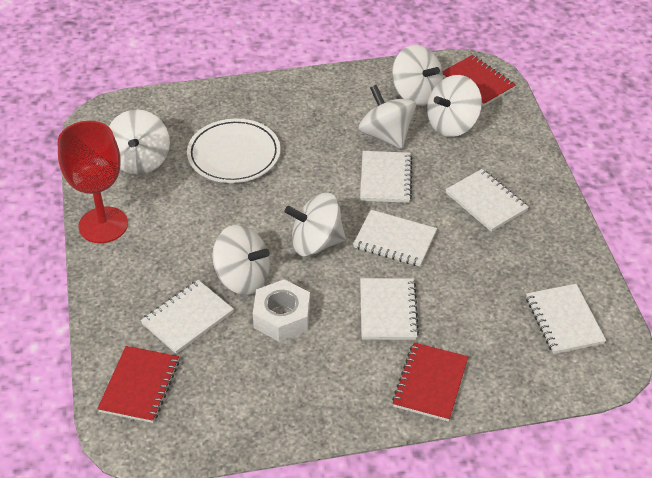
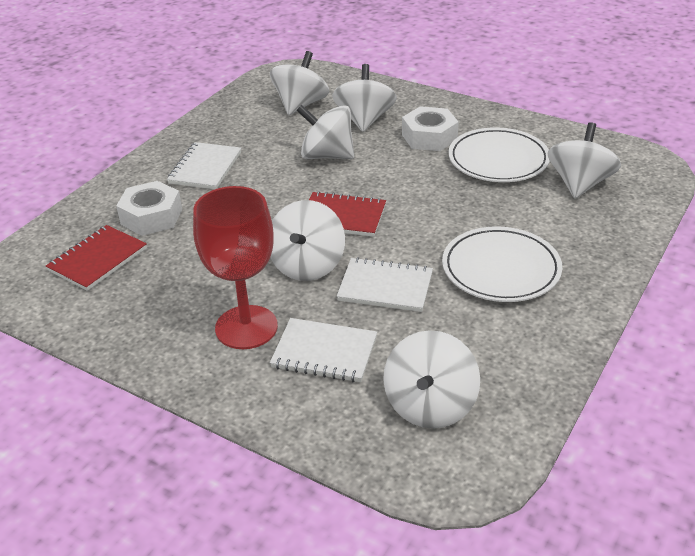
red notebook: 3 -> 2
white notebook: 6 -> 3
white nut: 1 -> 2
white plate: 1 -> 2

